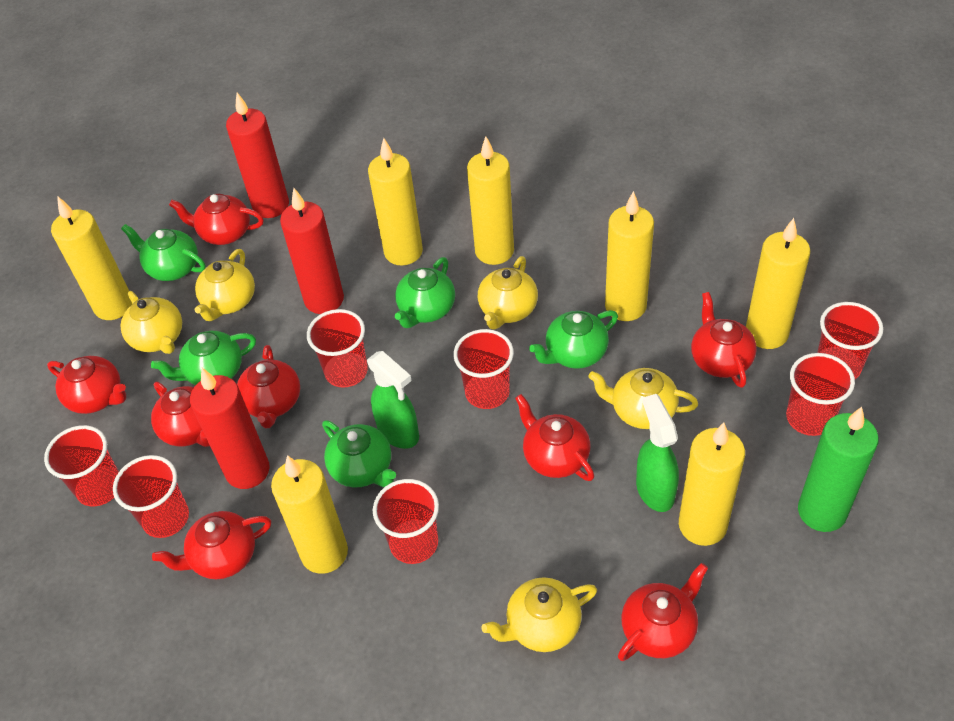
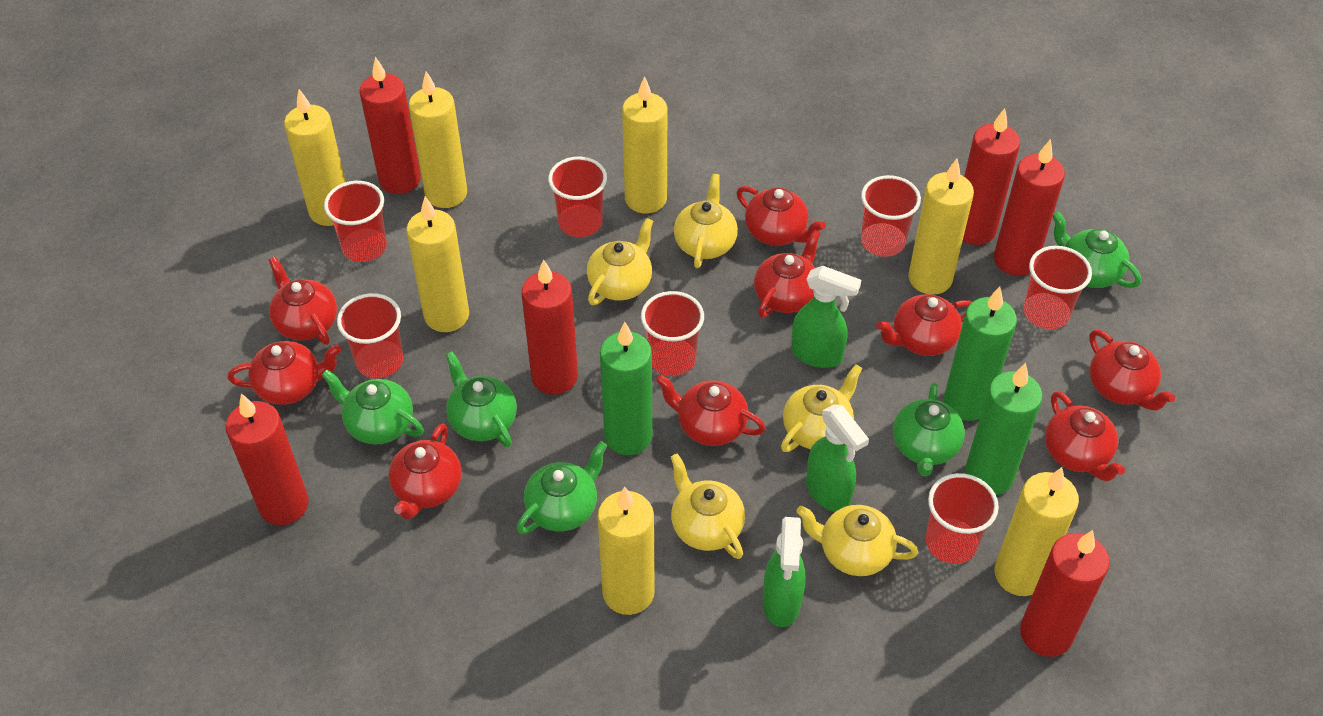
green candle: 1 -> 3
green spray bottle: 2 -> 3
red candle: 3 -> 6
red teapot: 8 -> 9

